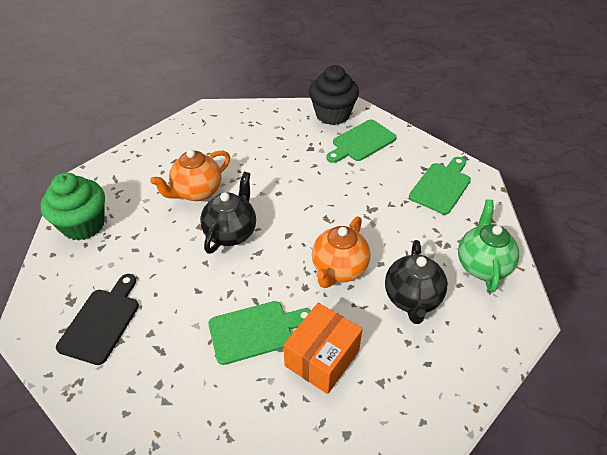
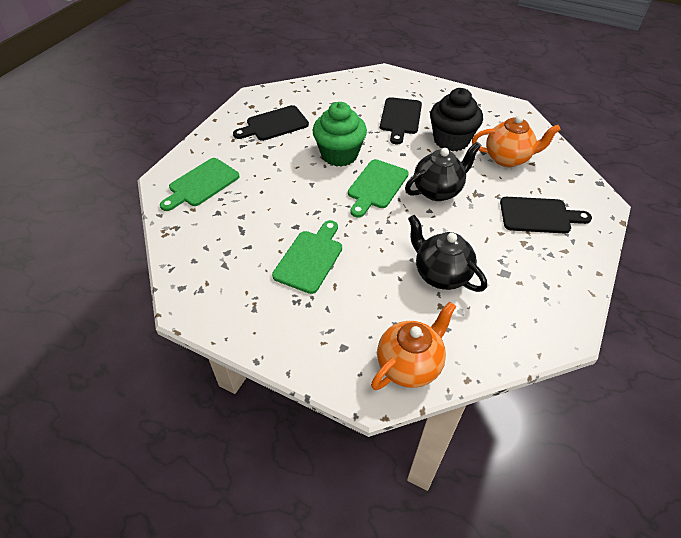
black cutting board: 1 -> 3
green teapot: 1 -> 0
orange box: 1 -> 0

